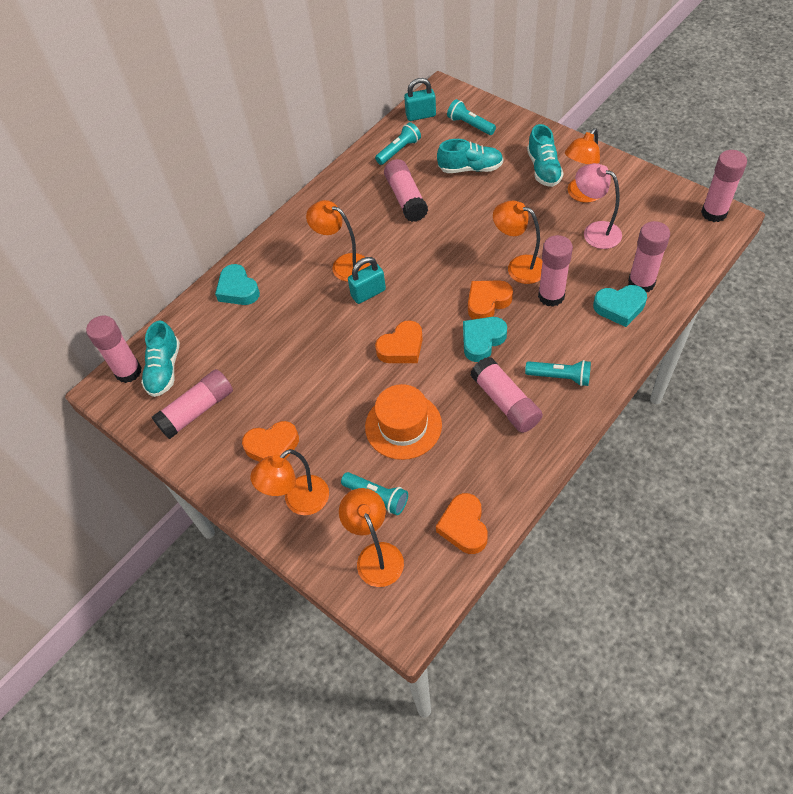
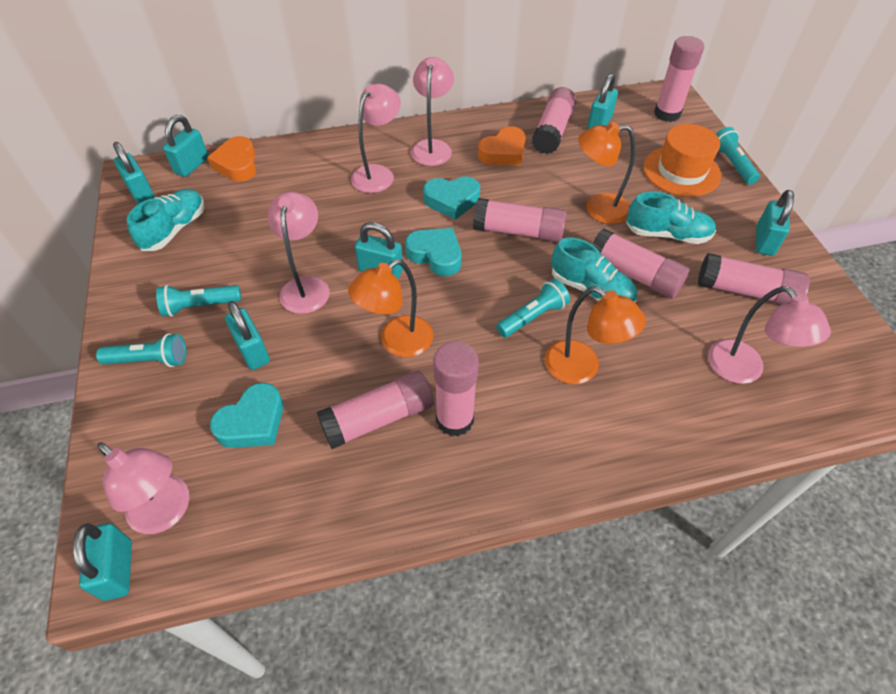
orange heart: 4 -> 2
orange lamp: 5 -> 3
pink lamp: 1 -> 5
turquoise padlock: 2 -> 7

